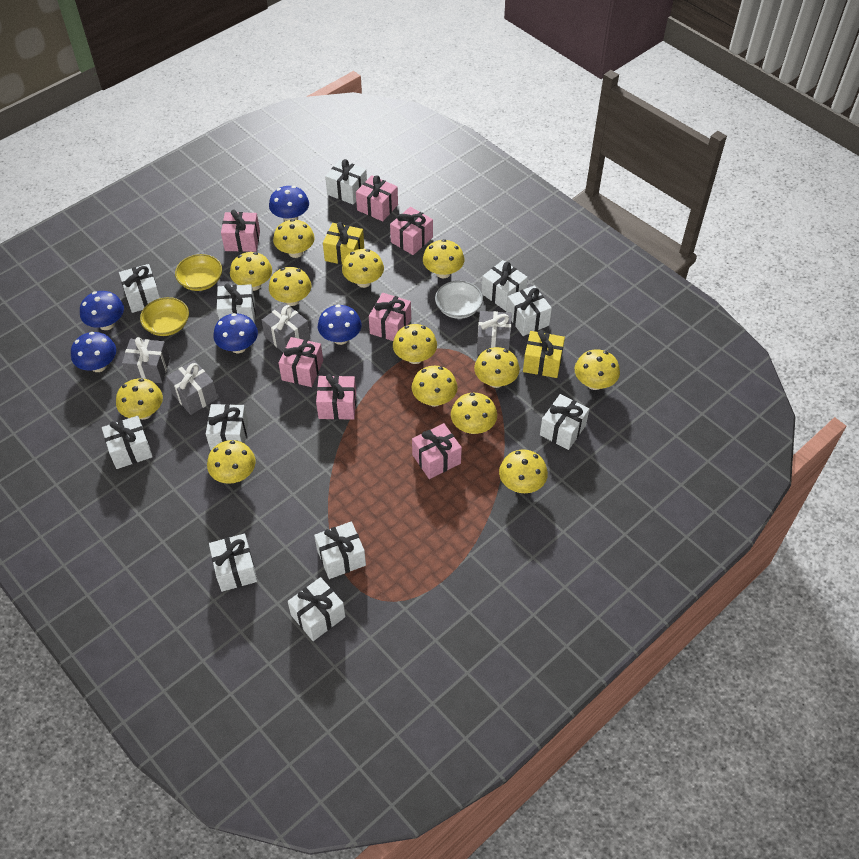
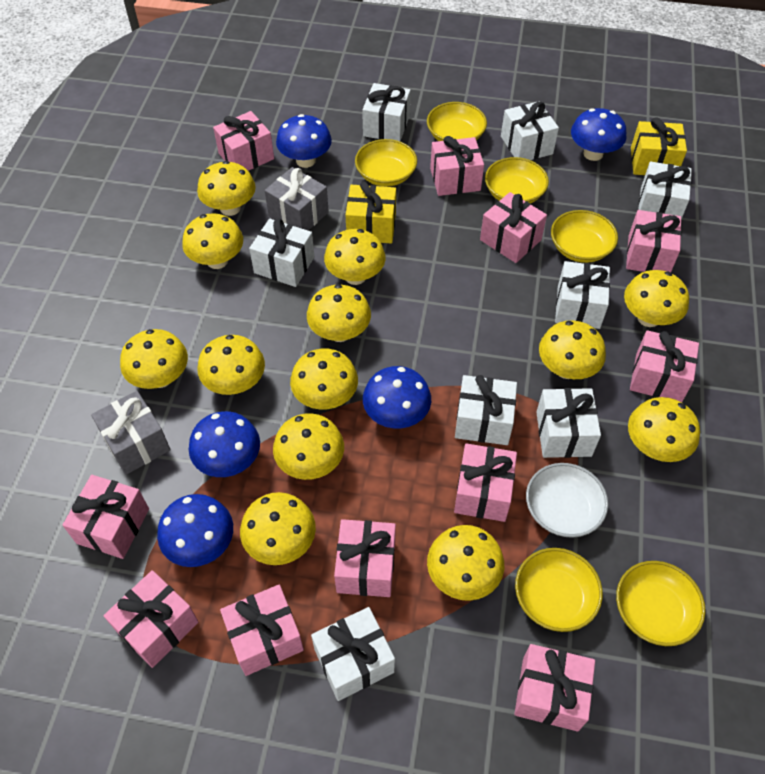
grey gift: 4 -> 2
pink gift: 7 -> 11
white gift: 11 -> 8
yellow bowl: 2 -> 6

